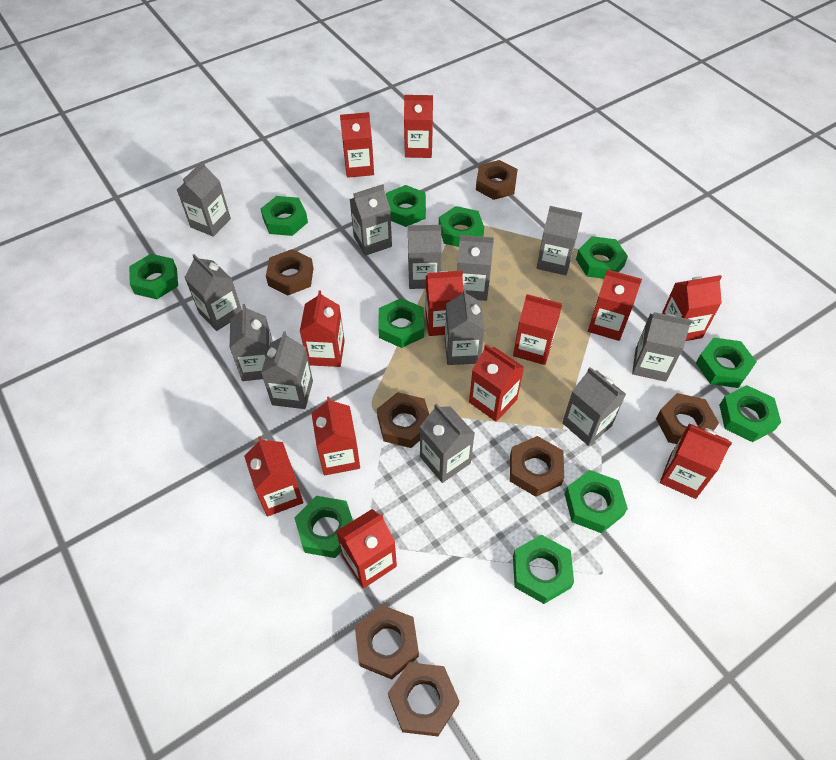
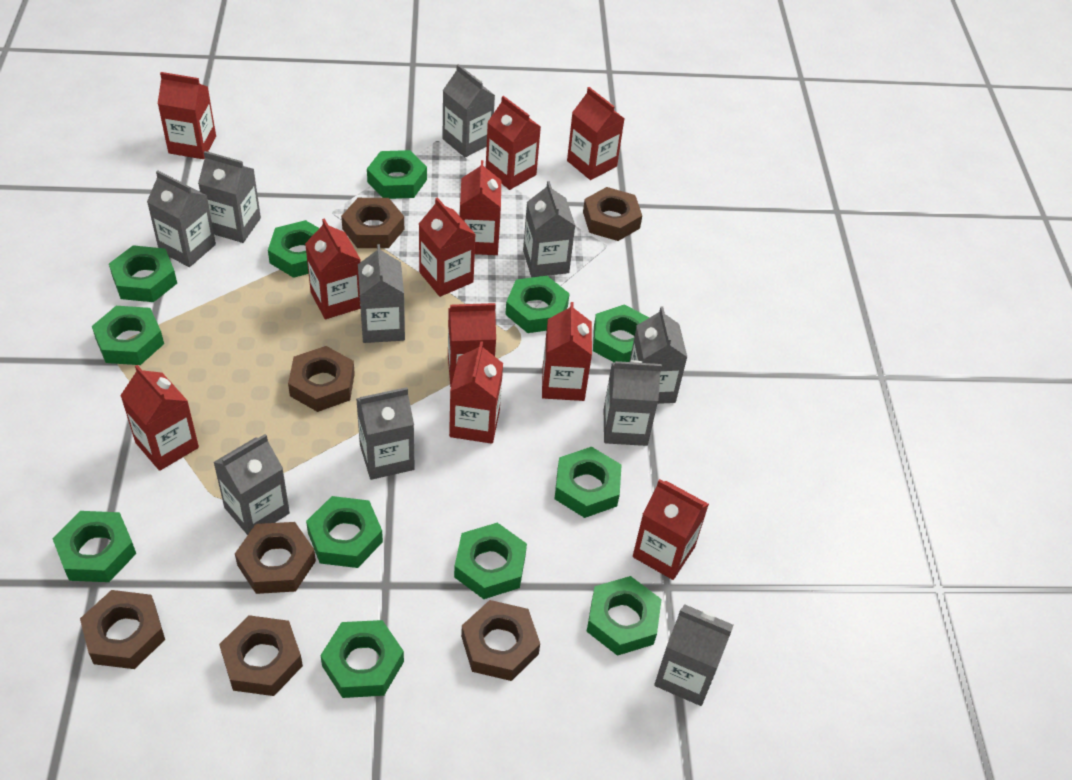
green nut: 11 -> 12
grey carton: 12 -> 10
red carton: 12 -> 11

